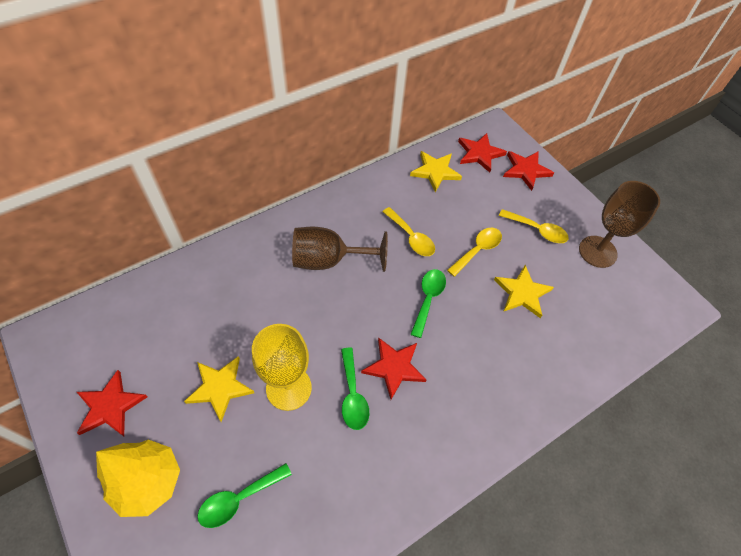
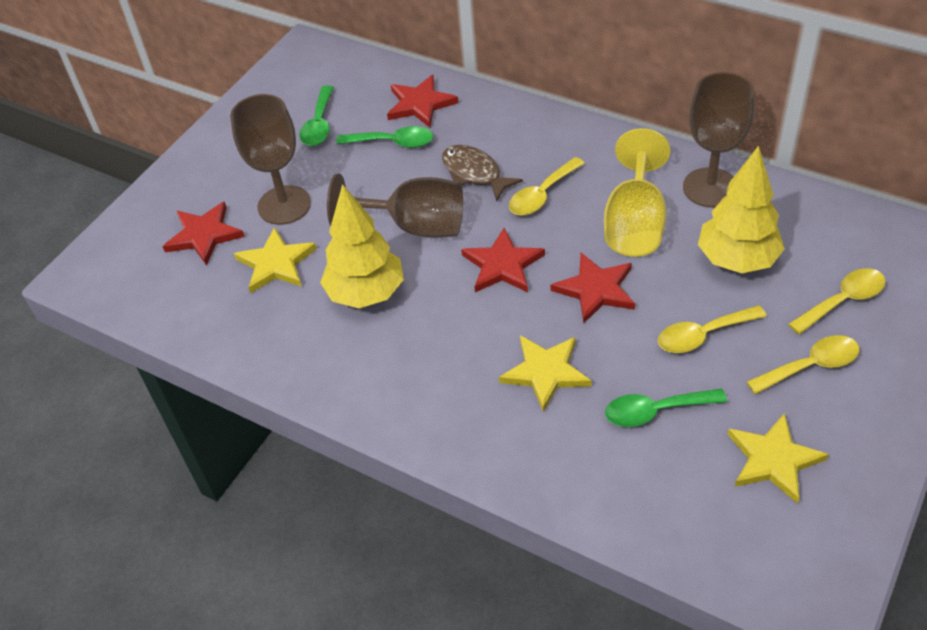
brown fish: 0 -> 1
brown goblet: 2 -> 3
yellow spoon: 3 -> 4
yellow tree: 1 -> 2

